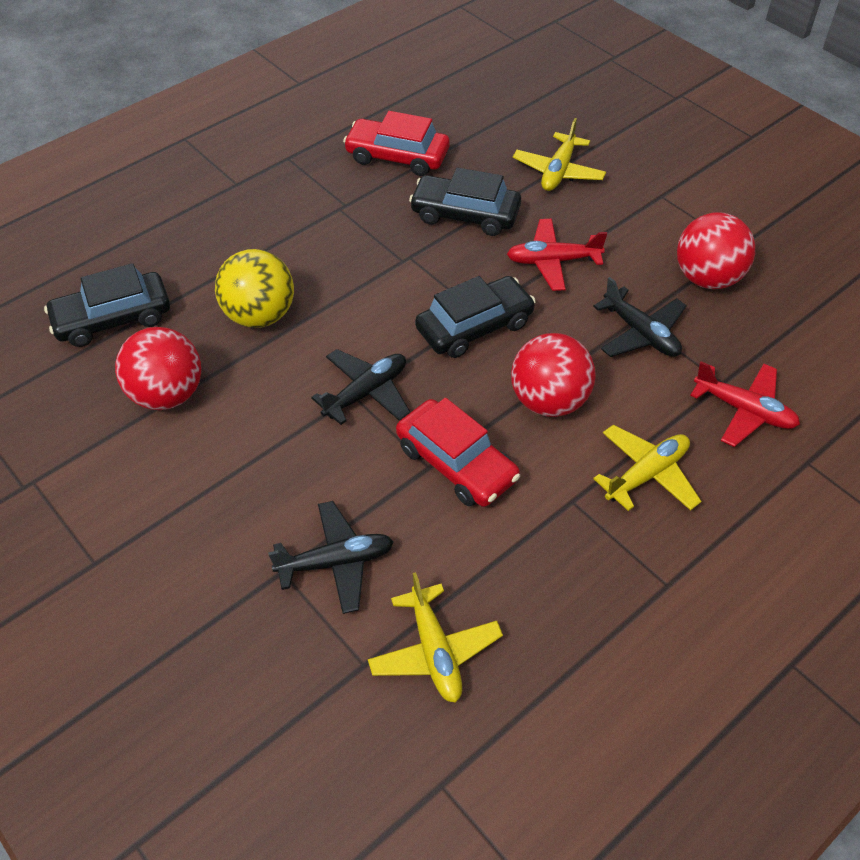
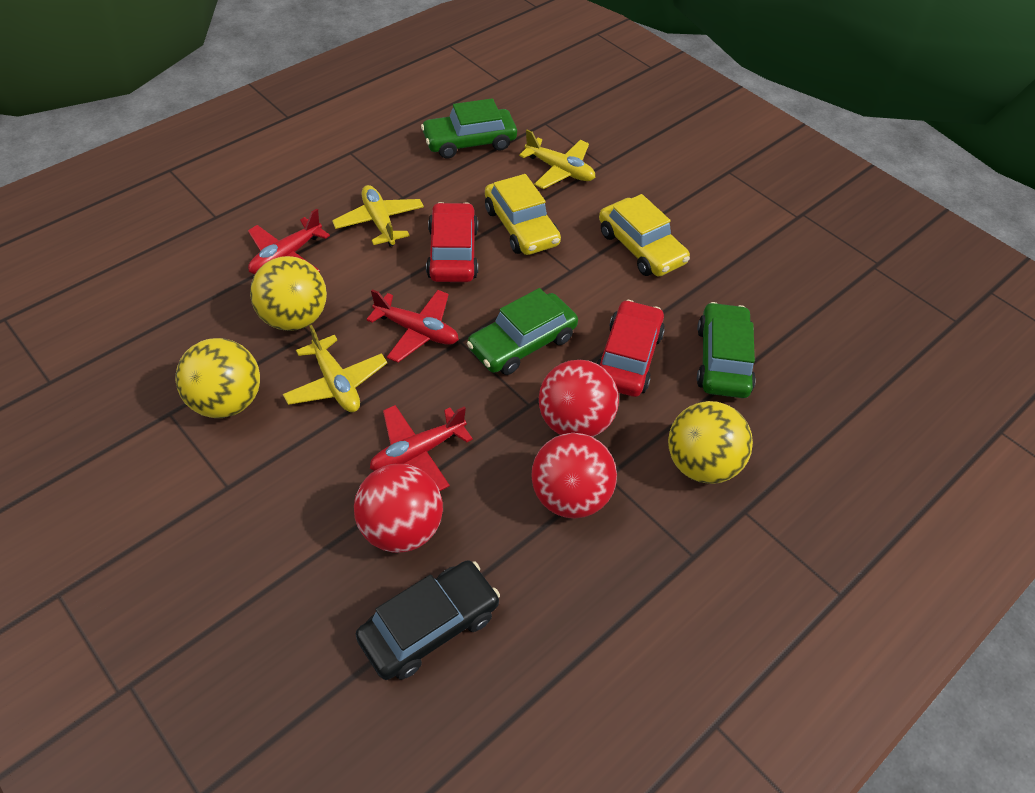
black car: 3 -> 1
black plane: 3 -> 0
green car: 0 -> 3
red plane: 2 -> 3
yellow ball: 1 -> 3
yellow car: 0 -> 2

